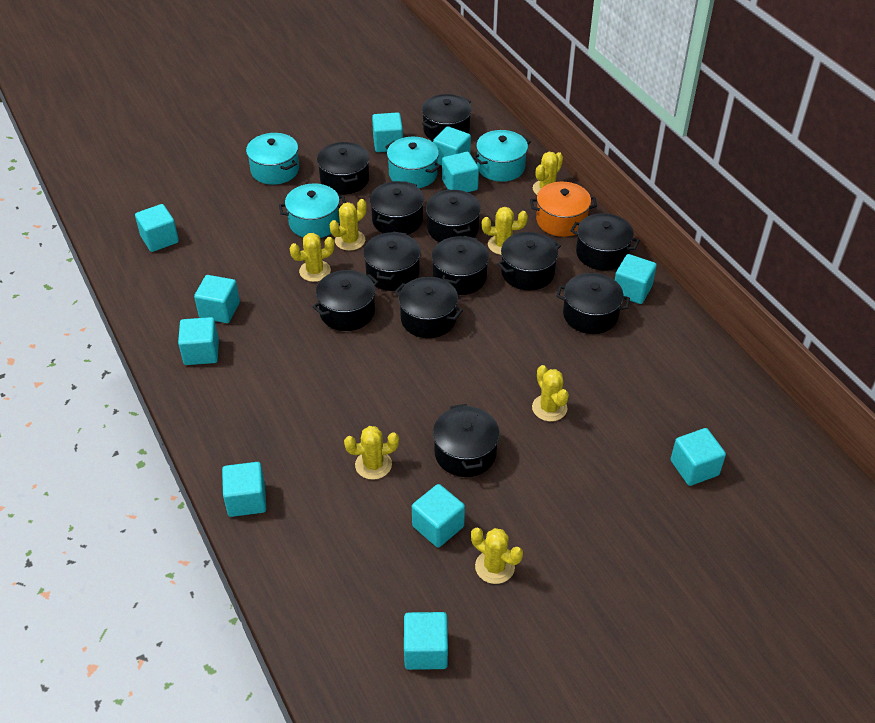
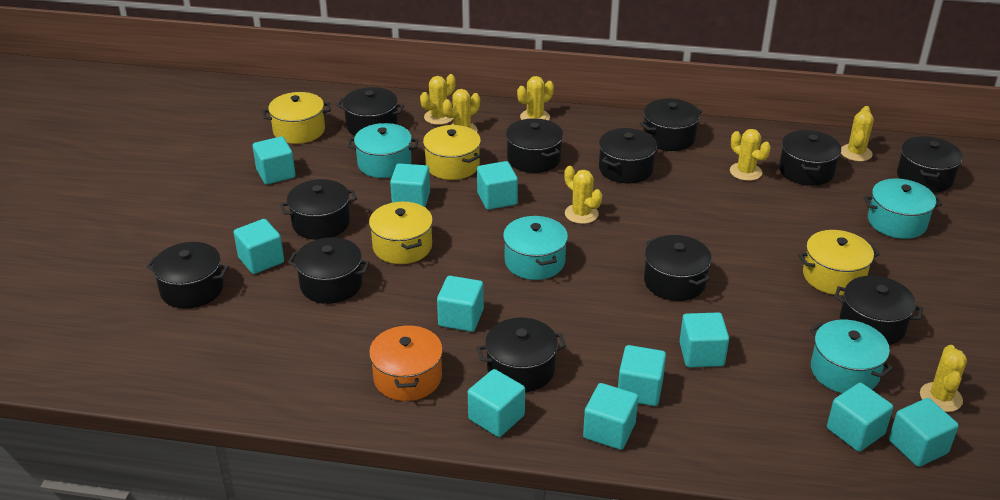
yellow pot: 0 -> 4

